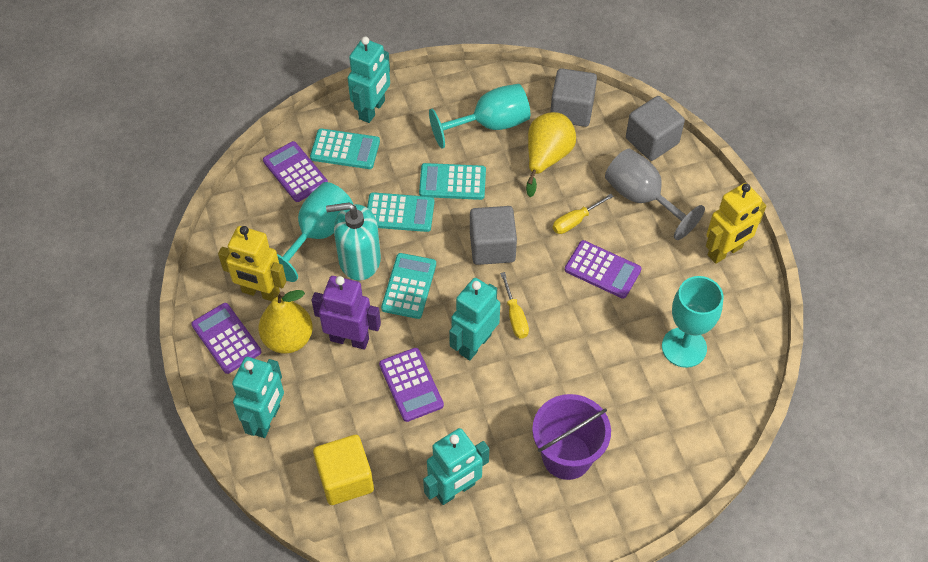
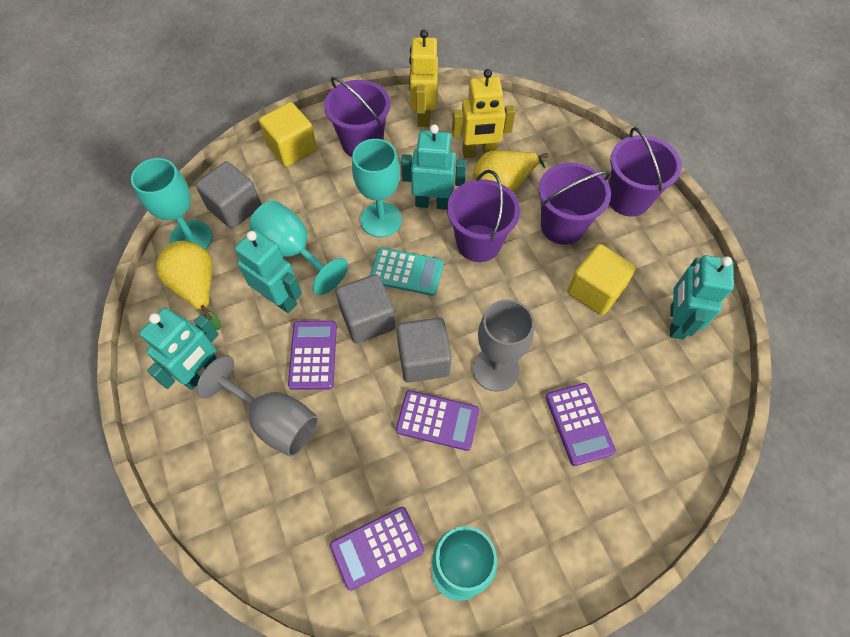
grey goblet: 1 -> 2
purple bucket: 1 -> 4
purple robot: 1 -> 0
turquoise calculator: 4 -> 1
turquoise goblet: 3 -> 4
turquoise soap dispenser: 1 -> 0
yellow cube: 1 -> 2
yellow screwdriver: 2 -> 0

